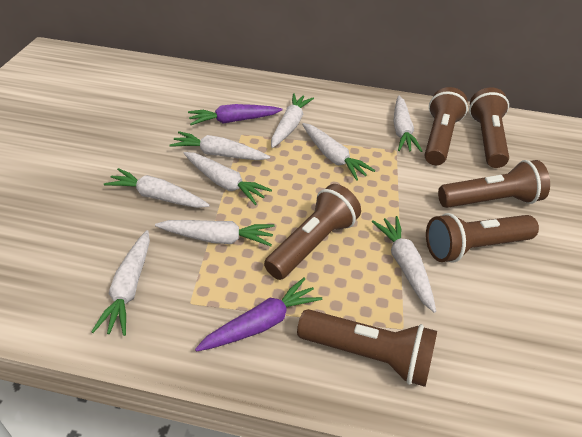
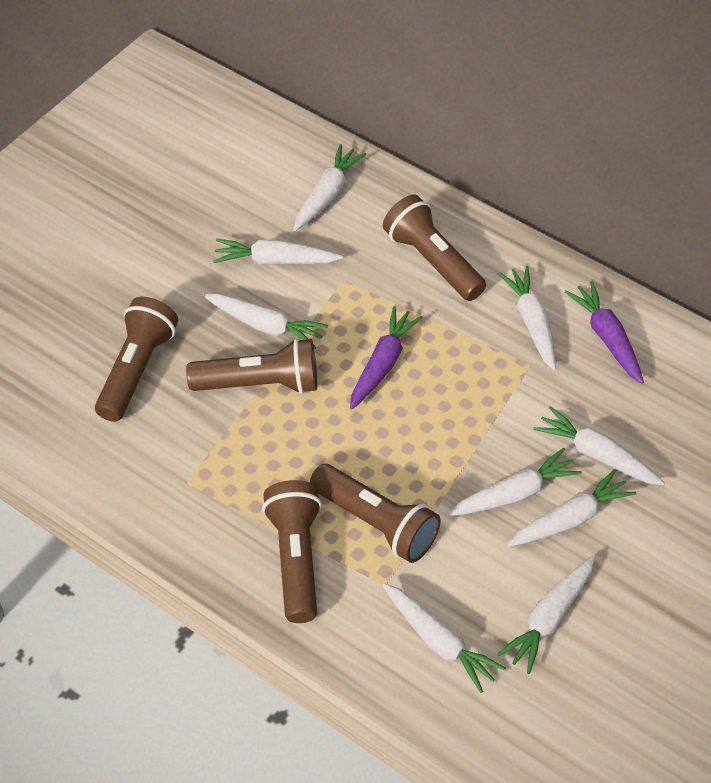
brown flashlight: 6 -> 5

